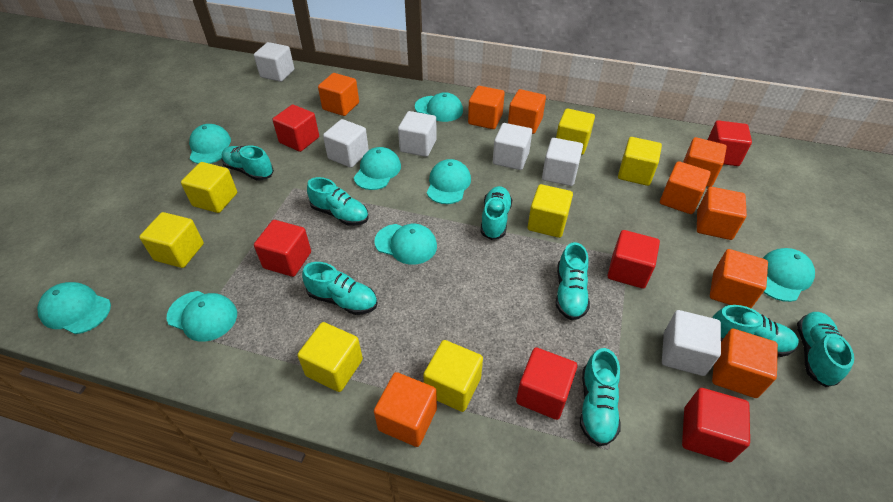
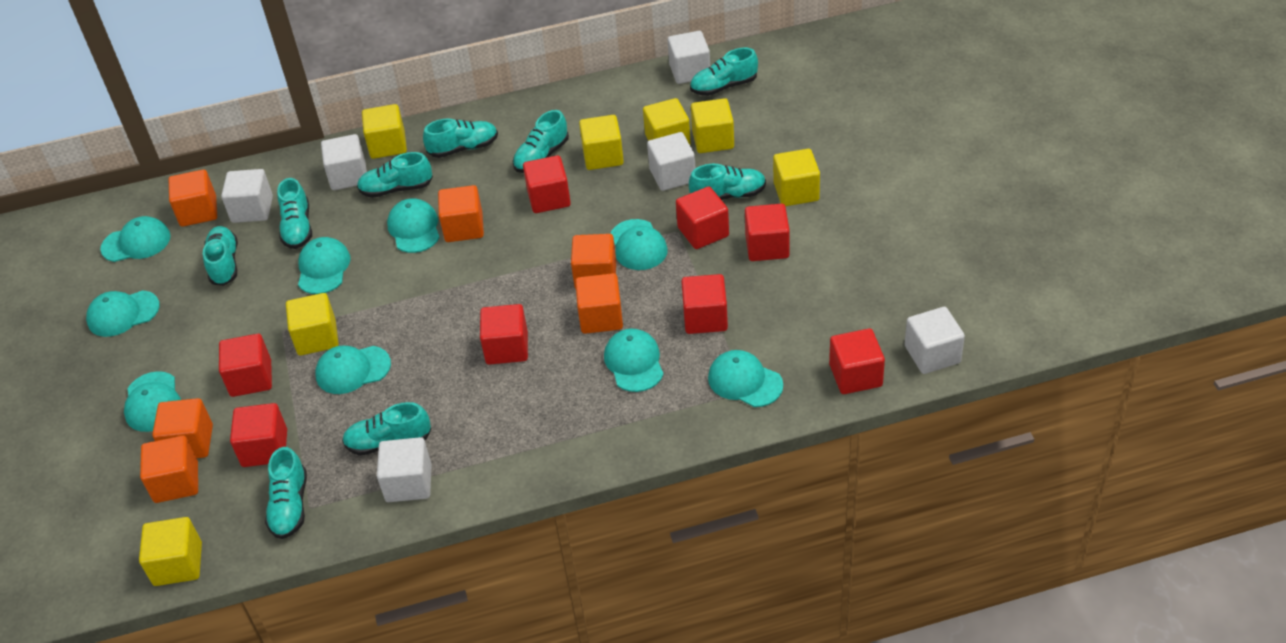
orange cube: 9 -> 6
red cube: 6 -> 8
turquoise cap: 8 -> 9
turquoise shoe: 8 -> 9

